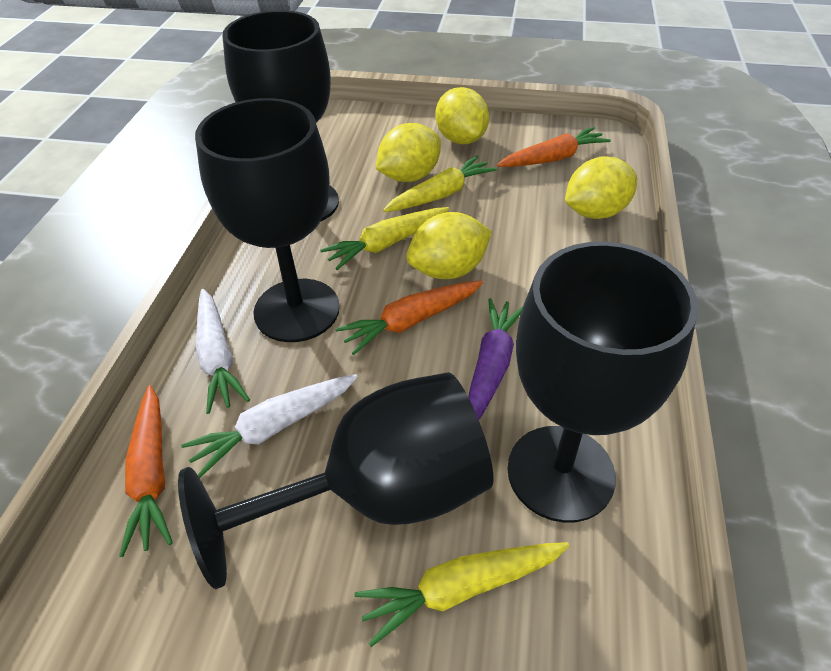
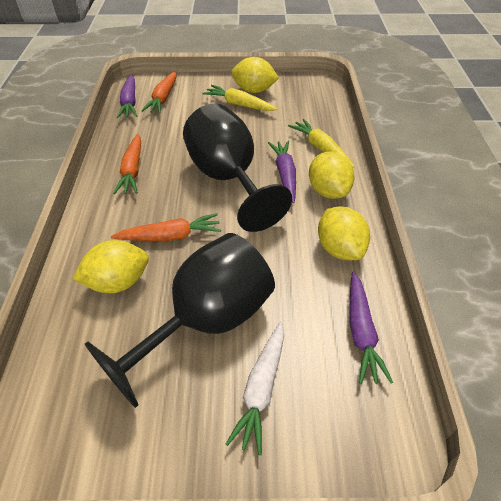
black goblet: 4 -> 2
purple carrot: 1 -> 3
white carrot: 2 -> 1
yellow carrot: 3 -> 2

